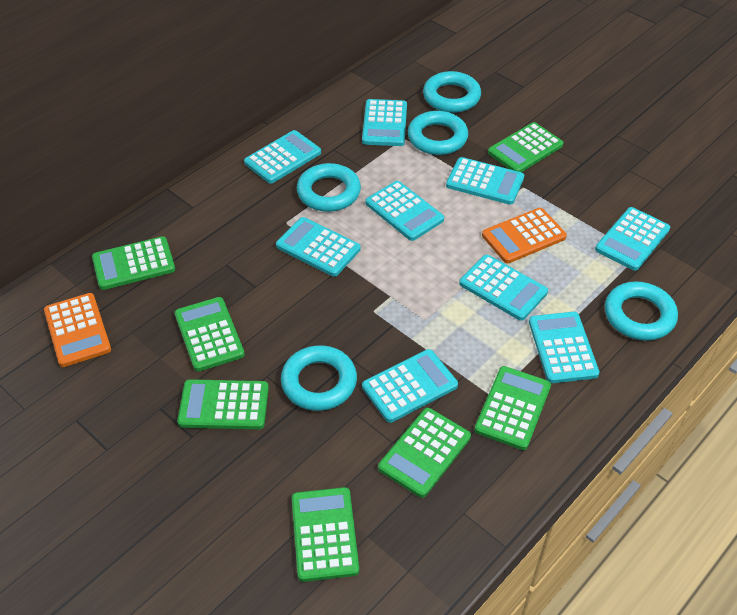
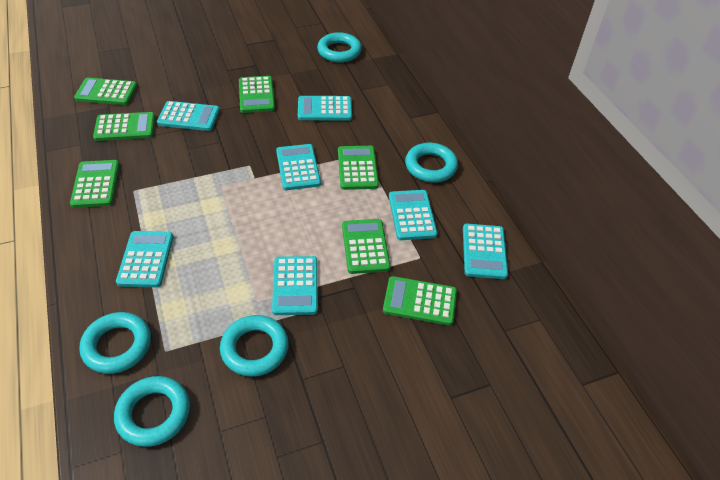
orange calculator: 2 -> 0
turquoise calculator: 9 -> 7

